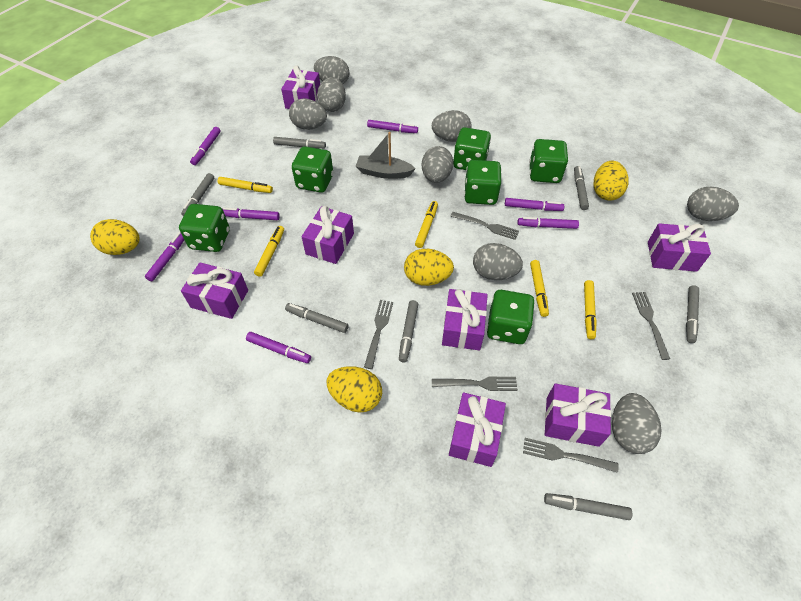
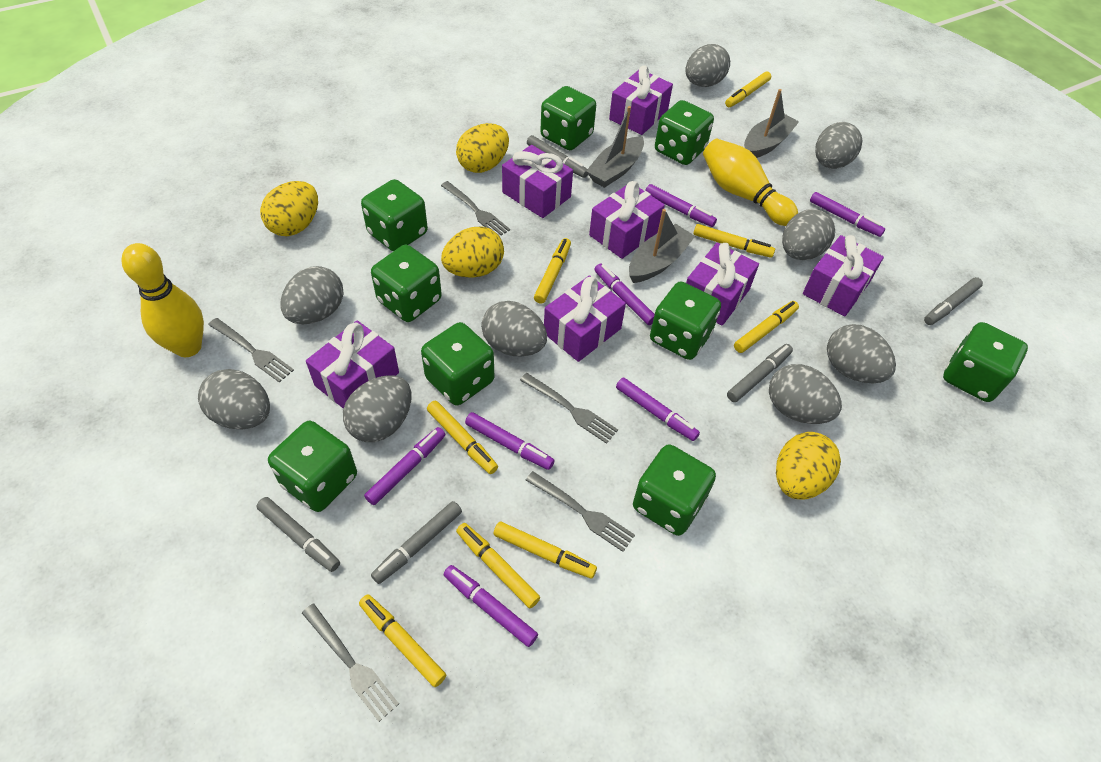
green dice: 6 -> 9
grey boat: 1 -> 3
grey egg: 8 -> 9
grey marker: 7 -> 5
yellow bowling pin: 0 -> 2
yellow marker: 5 -> 8

